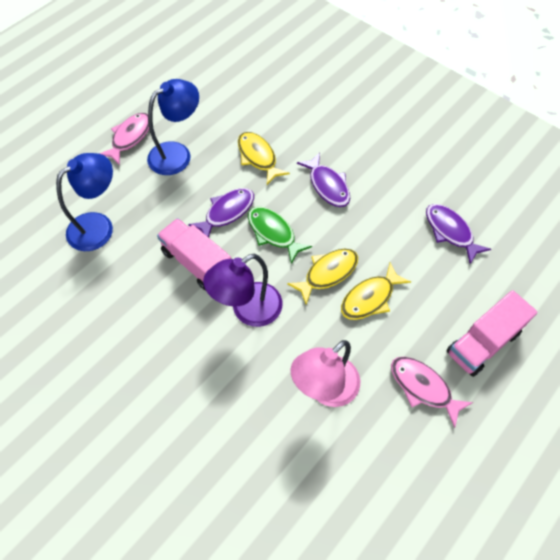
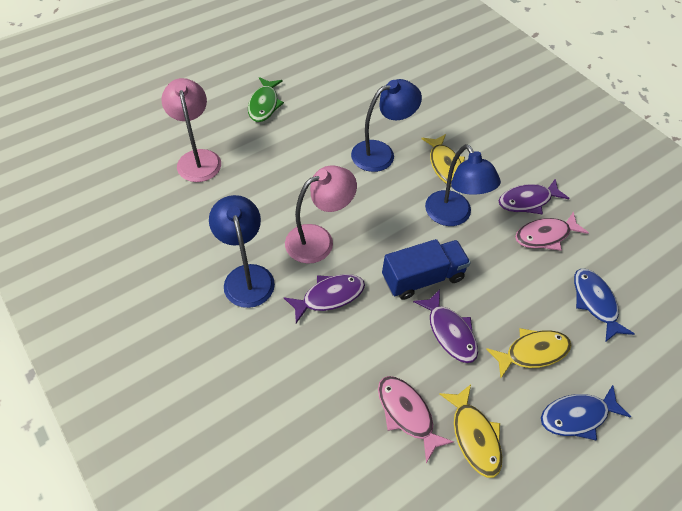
blue fish: 0 -> 2
blue lamp: 2 -> 3
blue truck: 0 -> 1
pink lamp: 1 -> 2
pink truck: 2 -> 0
purple lamp: 1 -> 0

